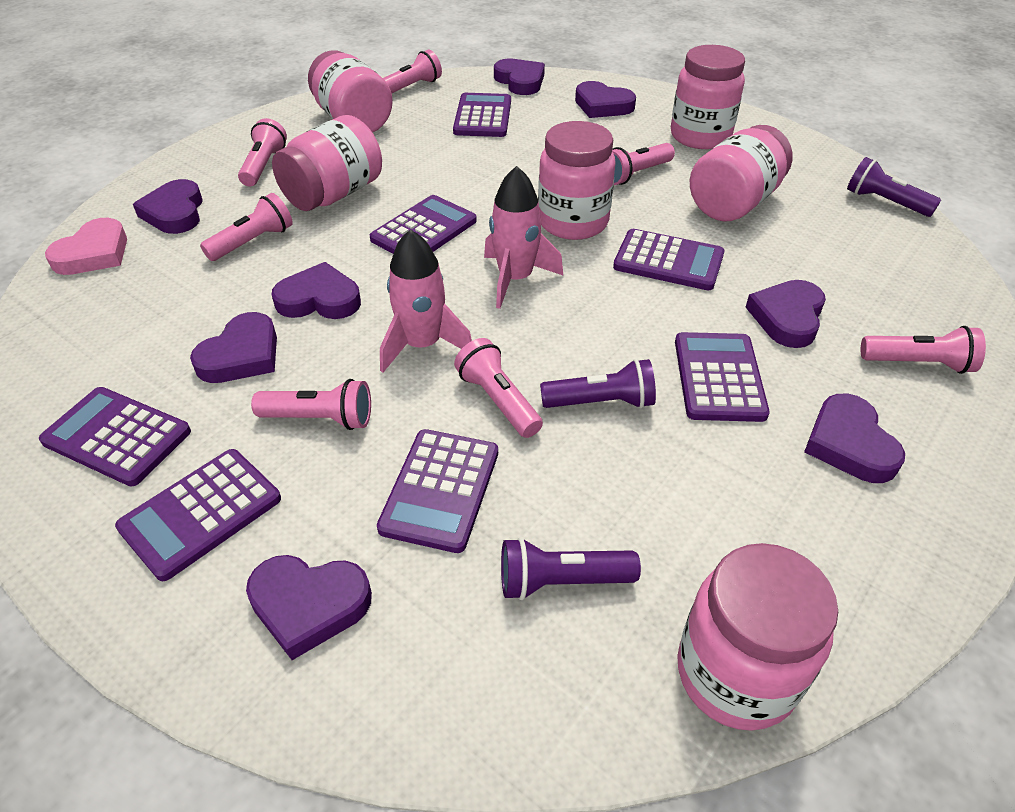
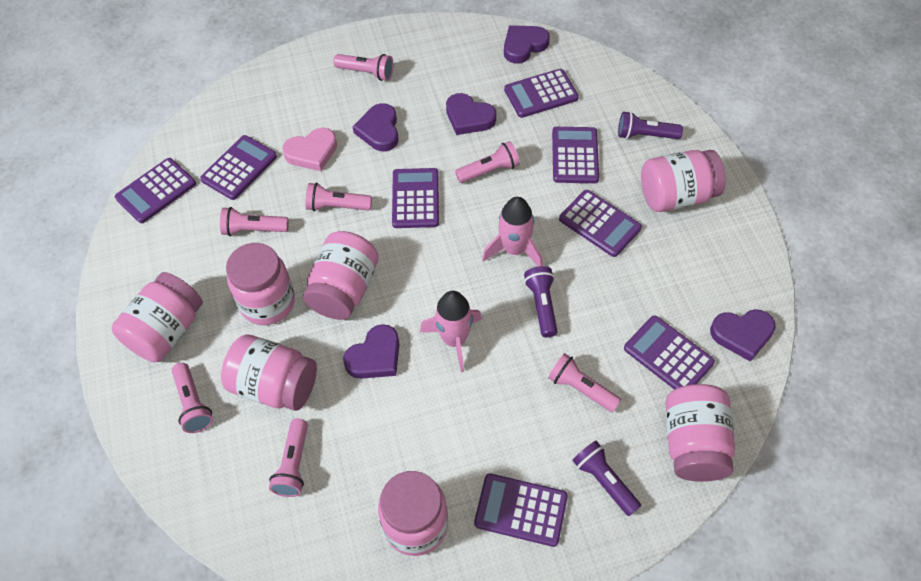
pink jar: 6 -> 7
purple calculator: 7 -> 8
purple heart: 8 -> 5

